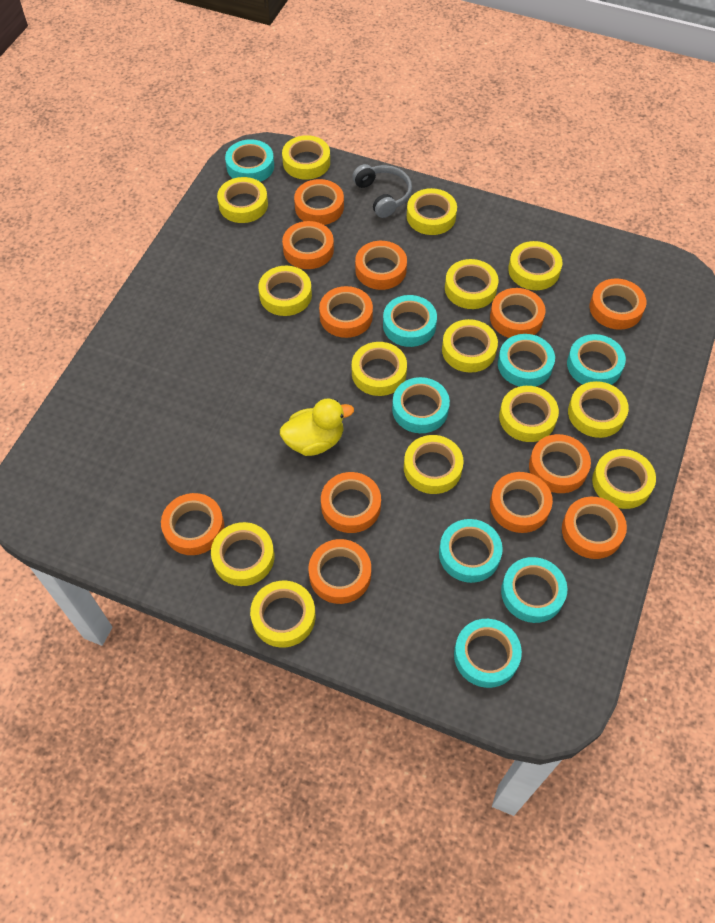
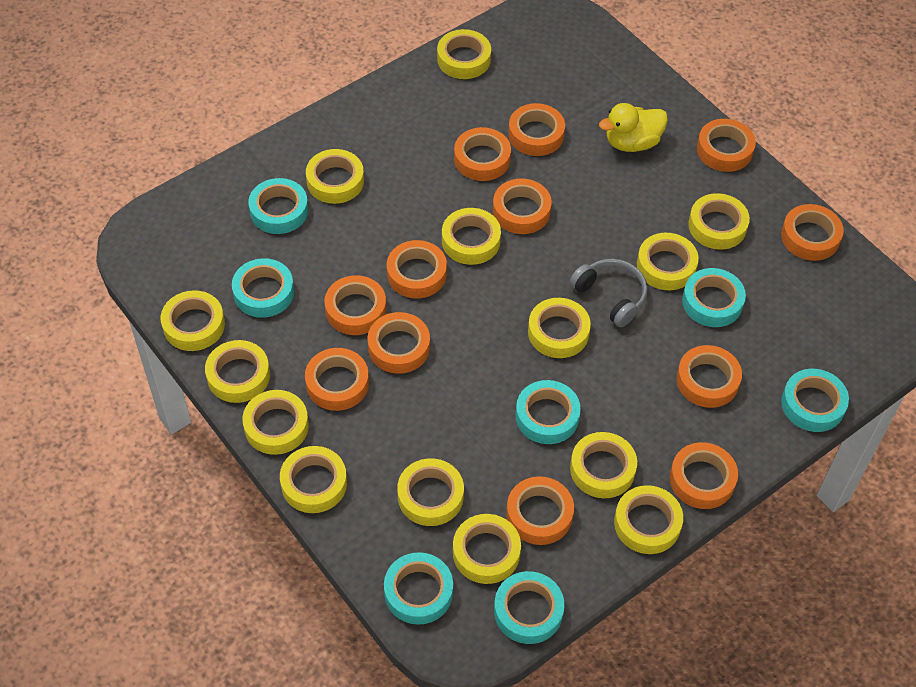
turquoise tape: 8 -> 7

